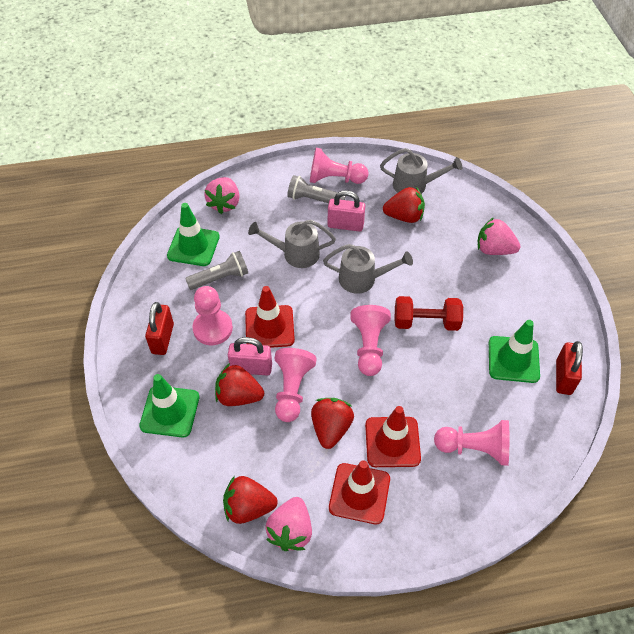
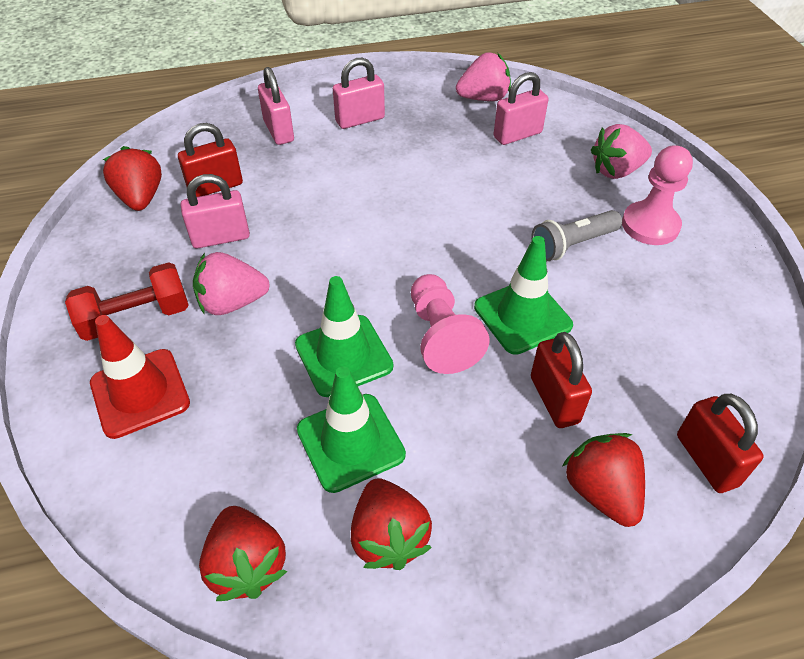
grey flashlight: 2 -> 1
grey watering can: 3 -> 0
pink padlock: 2 -> 4
pink pawn: 5 -> 2
red padlock: 2 -> 3
red traffic cone: 3 -> 1

